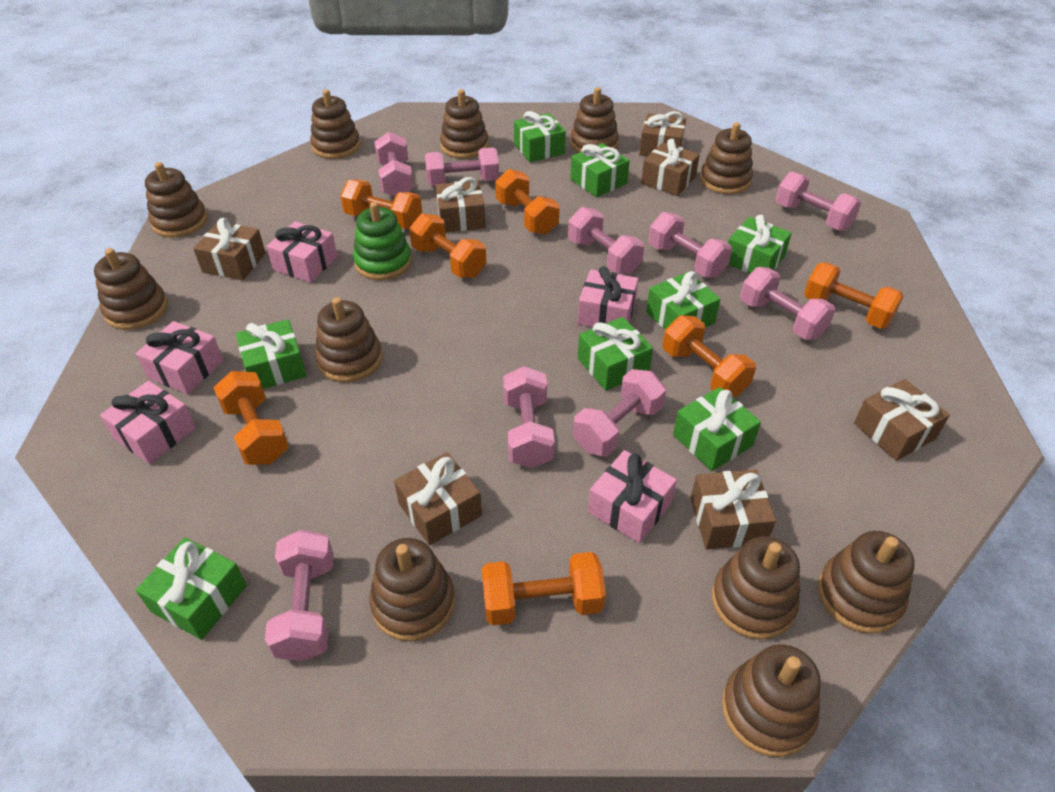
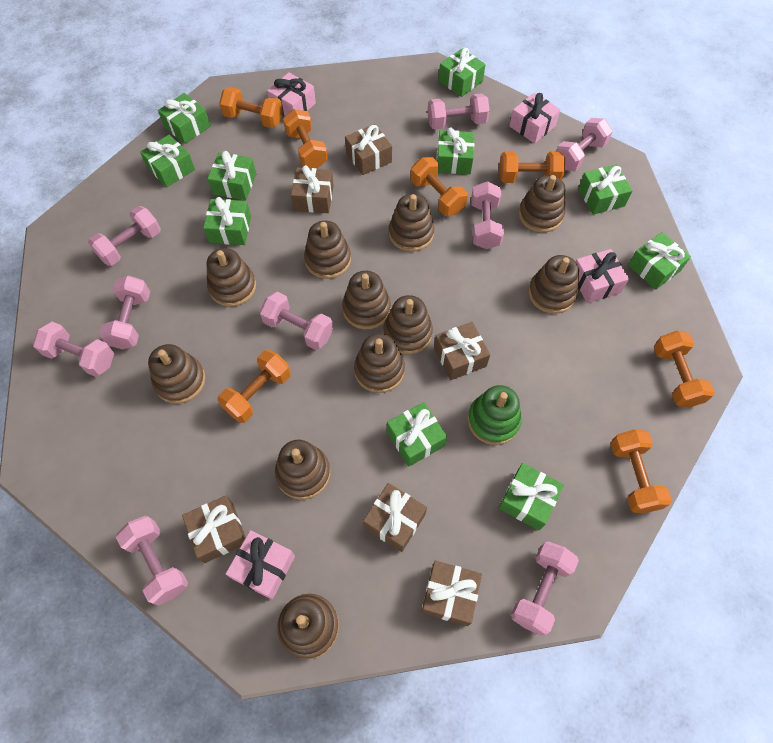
brown gift: 7 -> 6
green gift: 8 -> 10
pink gift: 5 -> 4

